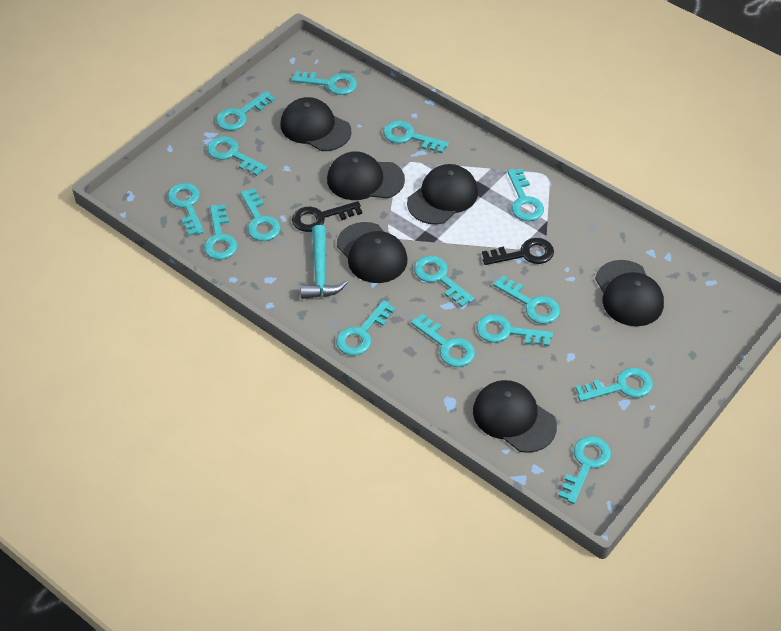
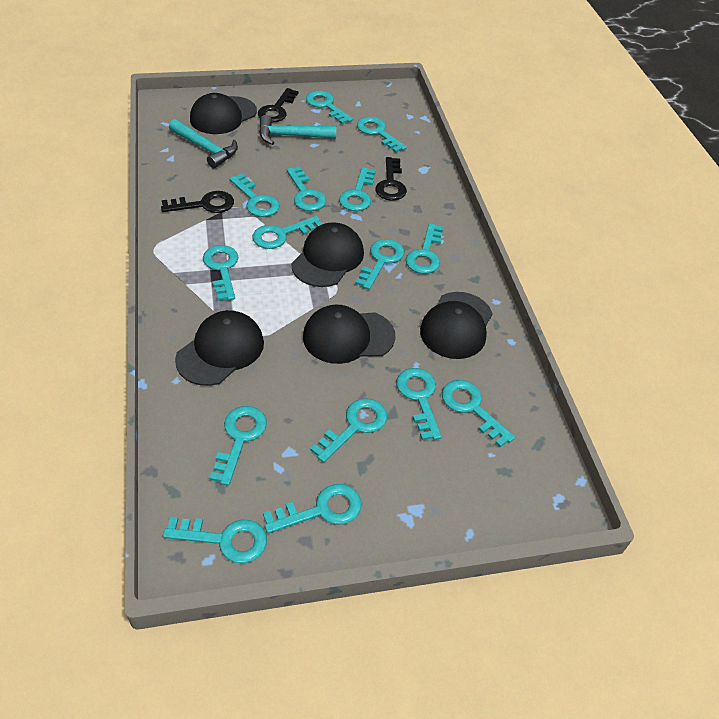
black cap: 6 -> 5
black key: 2 -> 3
turquoise hammer: 1 -> 2

